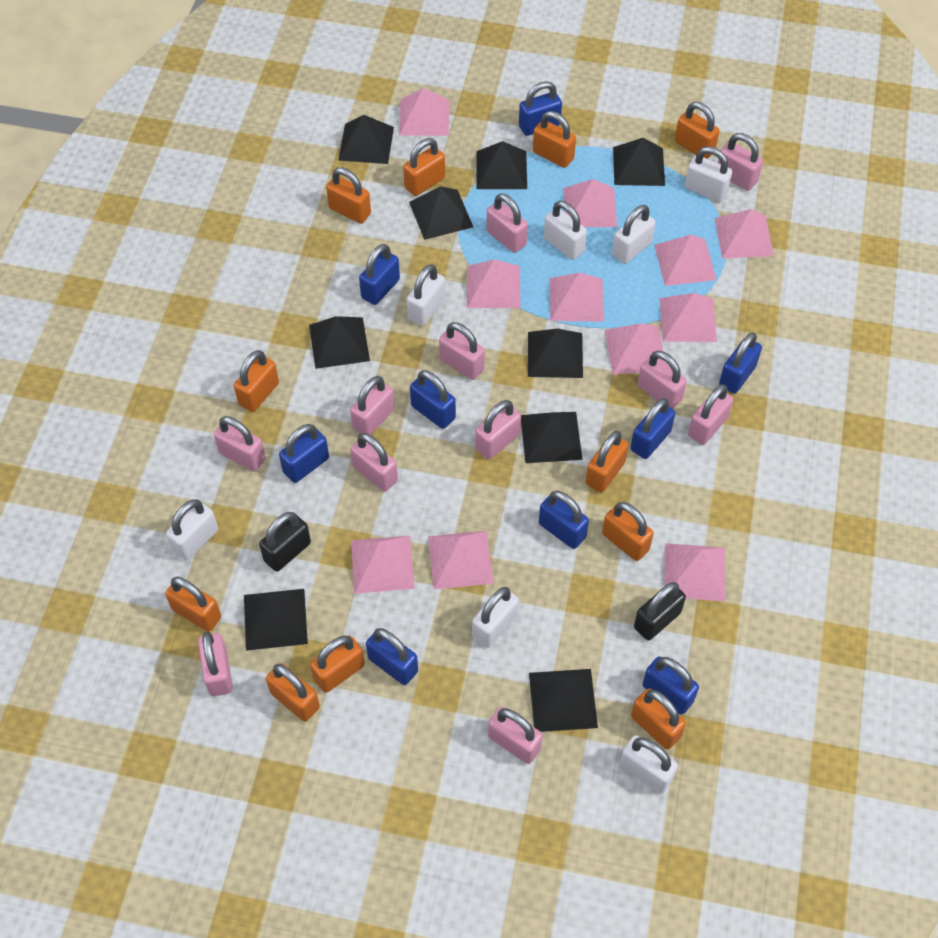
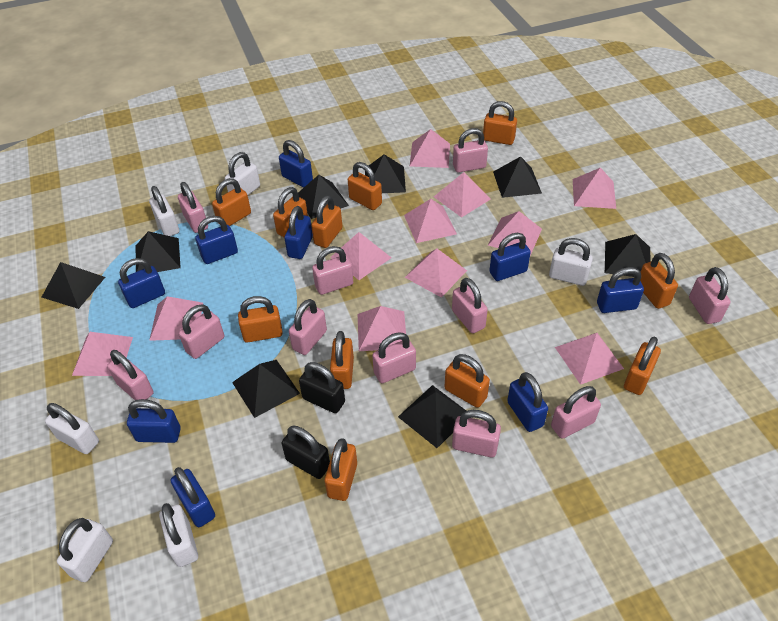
black pyramid: 9 -> 8
white padlock: 7 -> 6

